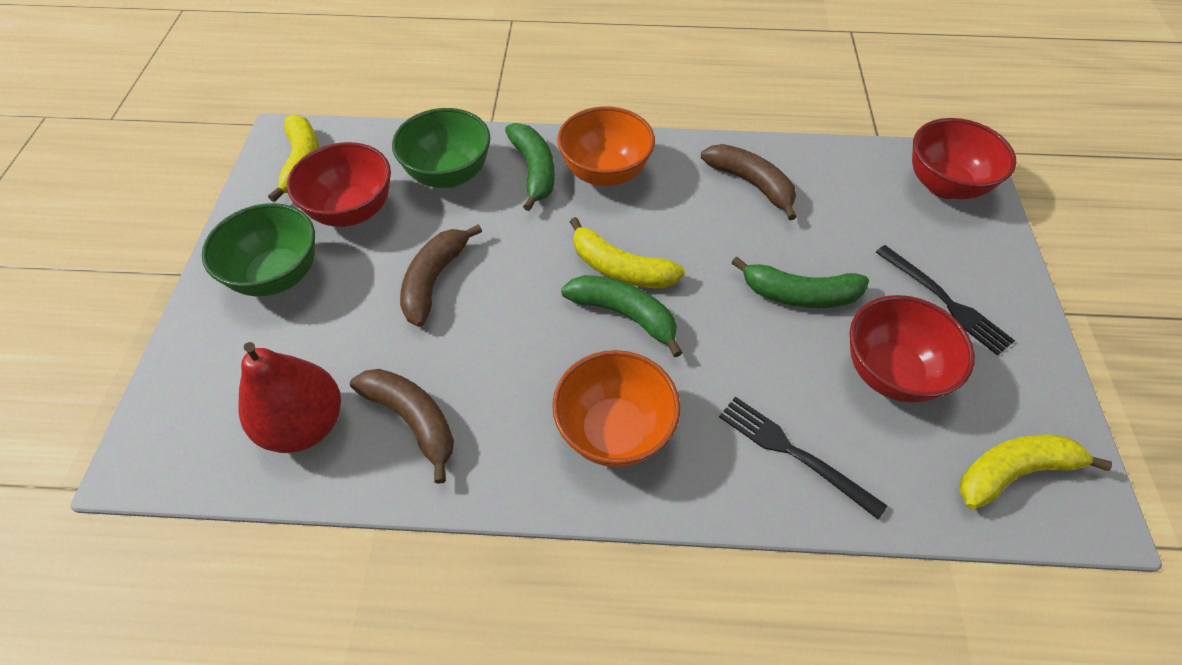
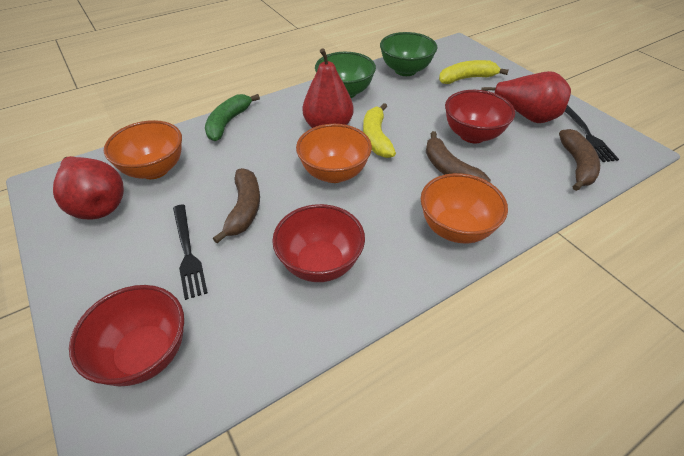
green banana: 3 -> 1
orange bowl: 2 -> 3
red pear: 1 -> 3
yellow banana: 3 -> 2

